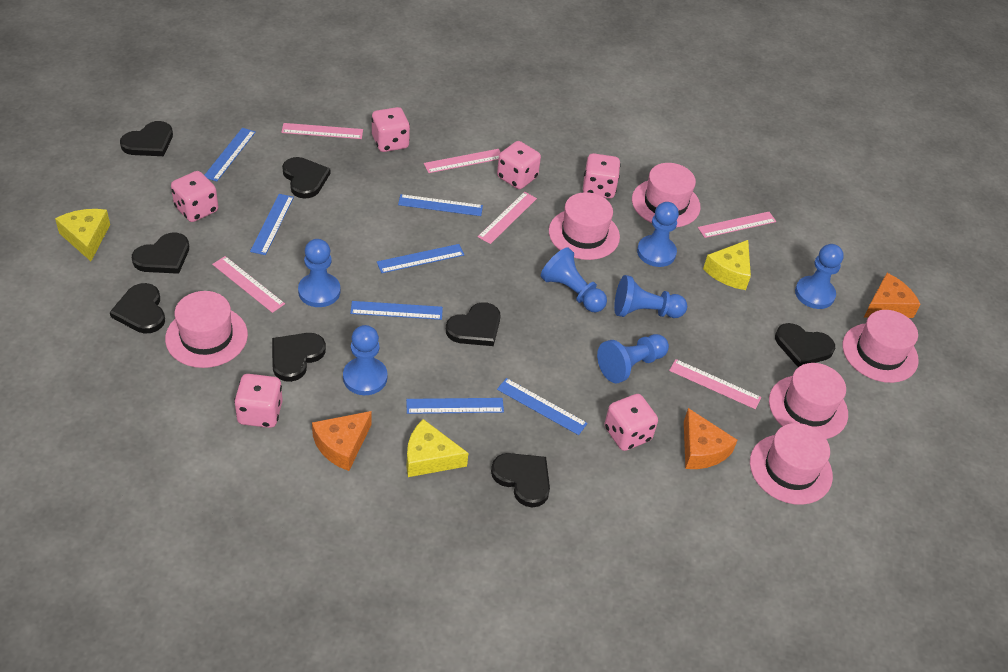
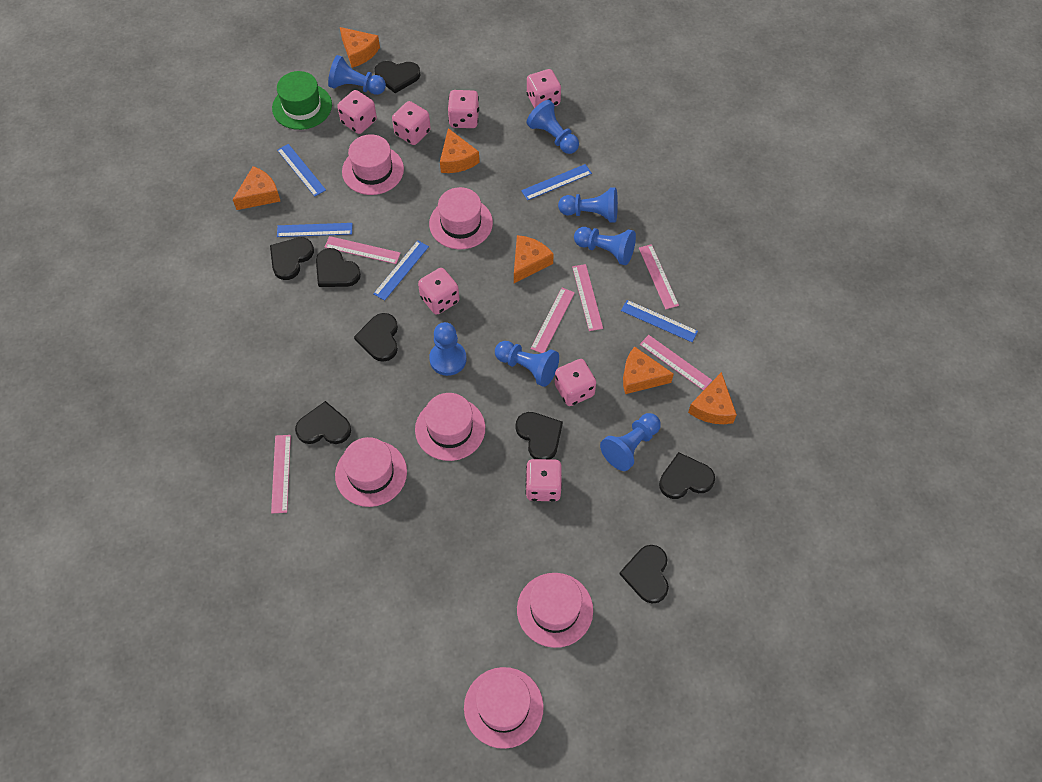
blue ruler: 7 -> 5
green hat: 0 -> 1
orange cheese: 3 -> 6
pink dice: 6 -> 7
yellow cheese: 3 -> 0

